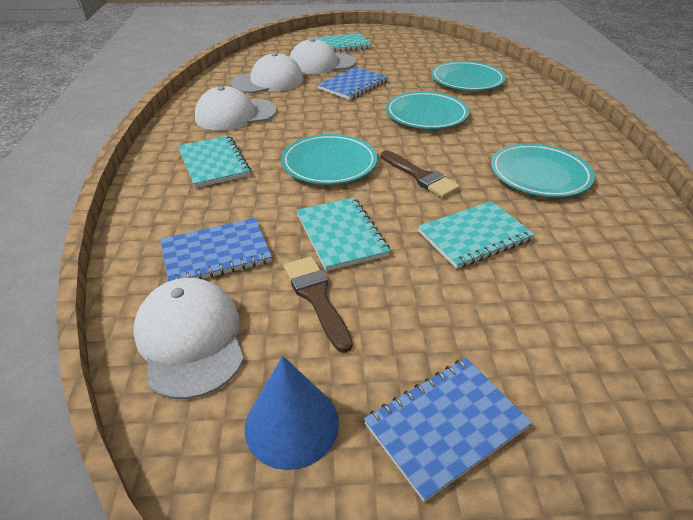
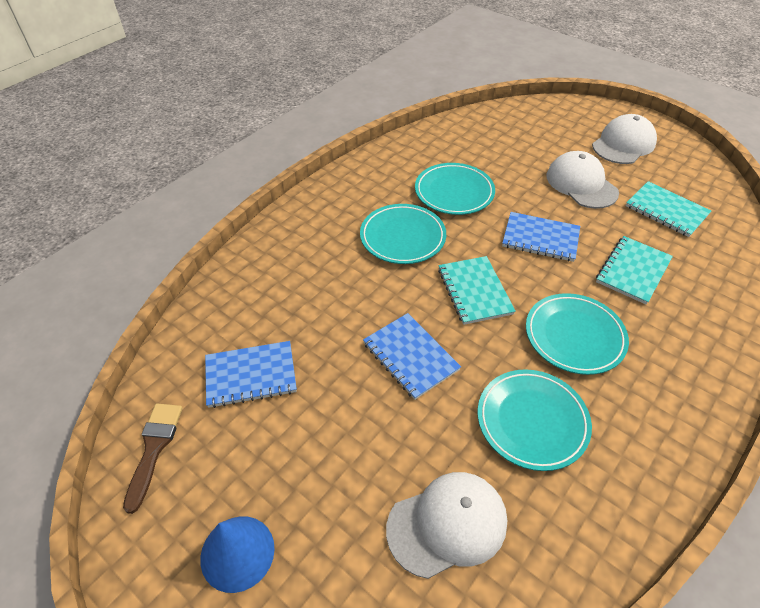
brown brush: 2 -> 1
turquoise notebook: 4 -> 3
white cap: 4 -> 3

